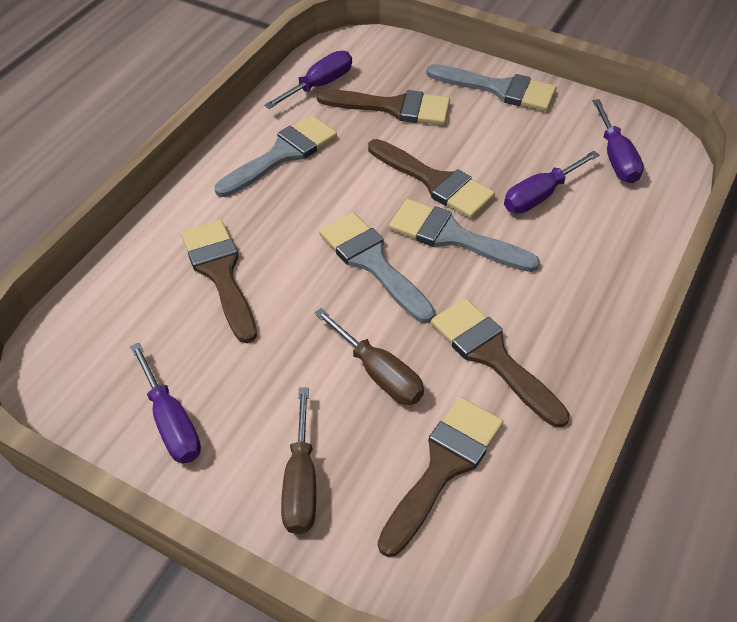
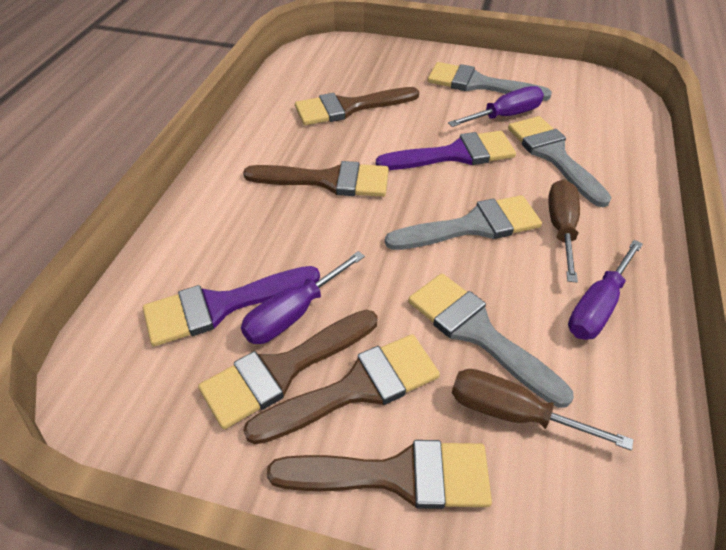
purple brush: 0 -> 2
purple screwdriver: 4 -> 3

